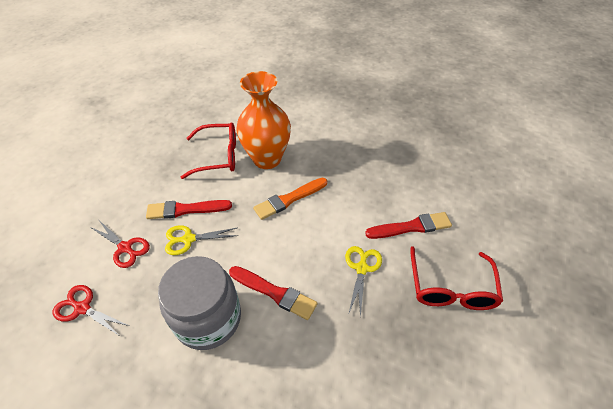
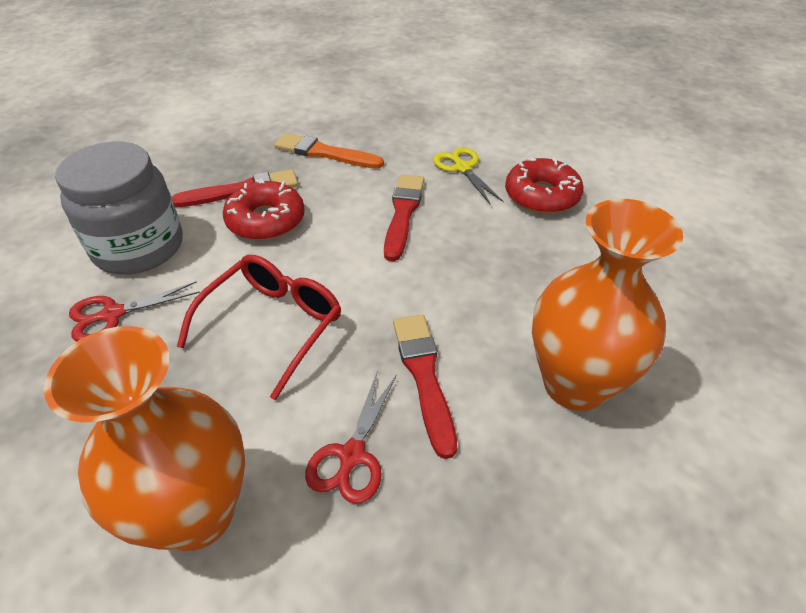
orange vase: 1 -> 2
red donut: 0 -> 2
red glasses: 2 -> 1
yellow scissors: 2 -> 1

